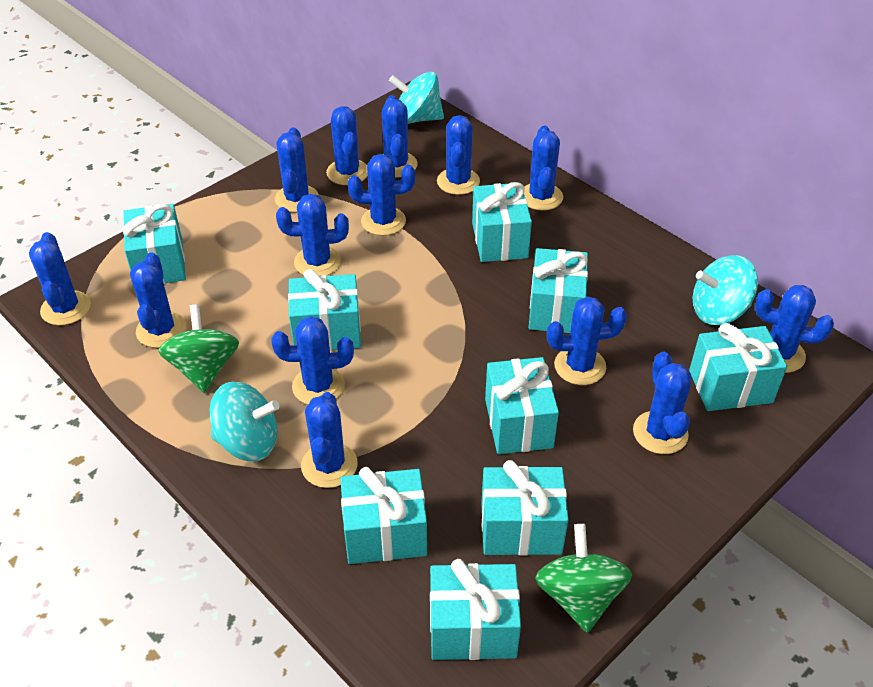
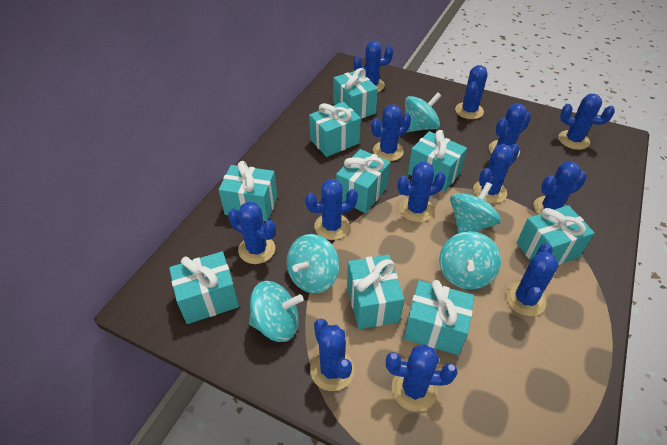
blue cactus: 14 -> 13
green spinning top: 2 -> 0
turquoise spinning top: 3 -> 5

